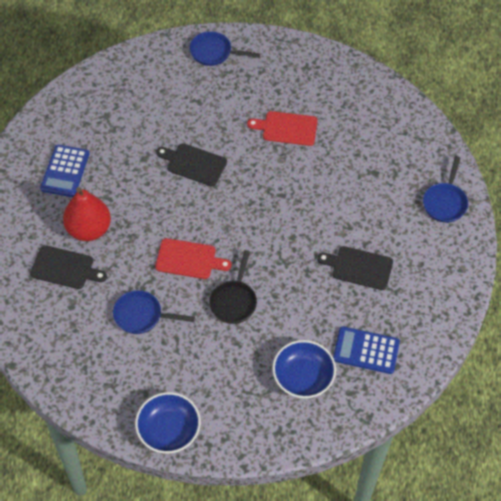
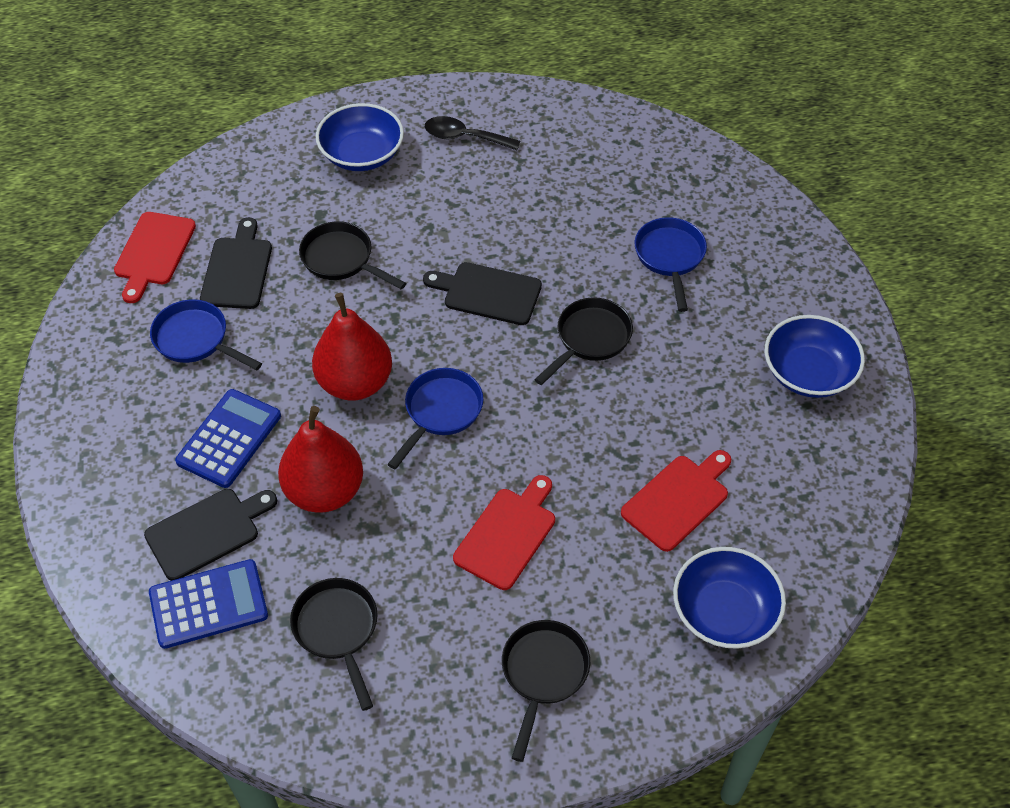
black pan: 1 -> 4
black spoon: 0 -> 1
blue bowl: 2 -> 3
red cutting board: 2 -> 3
red pear: 1 -> 2

